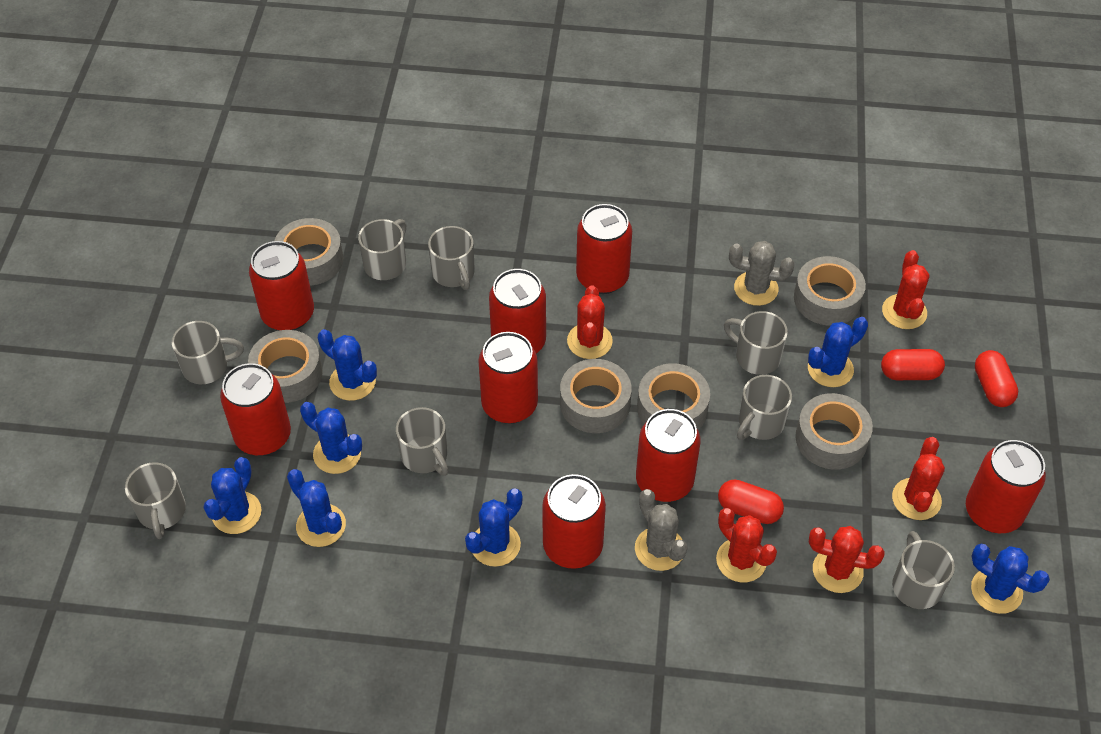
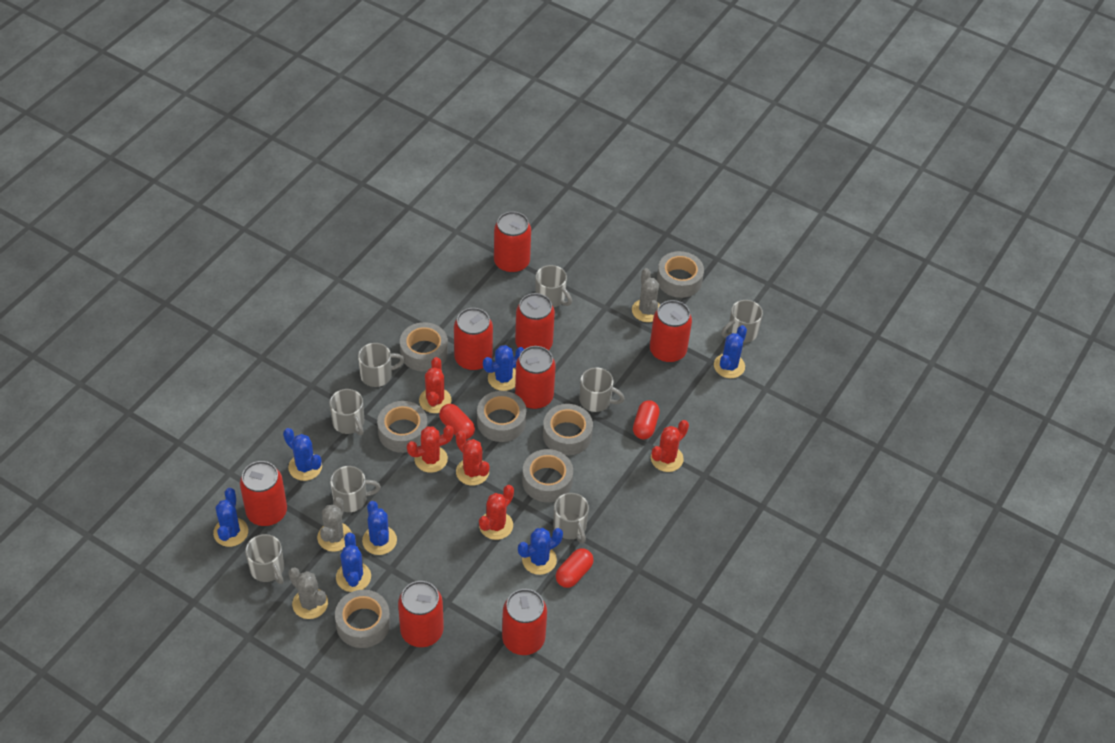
grey cactus: 2 -> 3
grey tape: 6 -> 7

